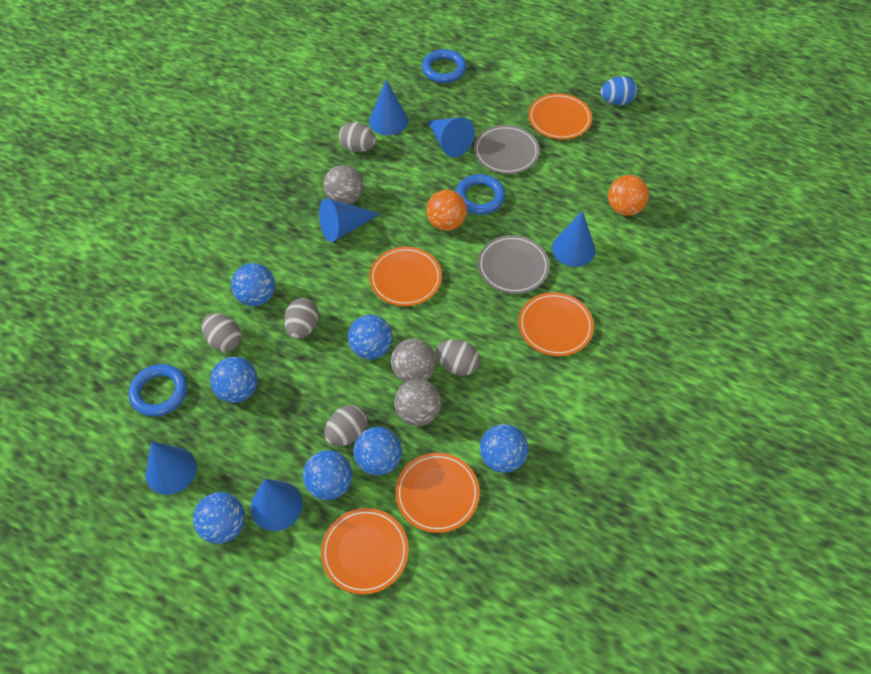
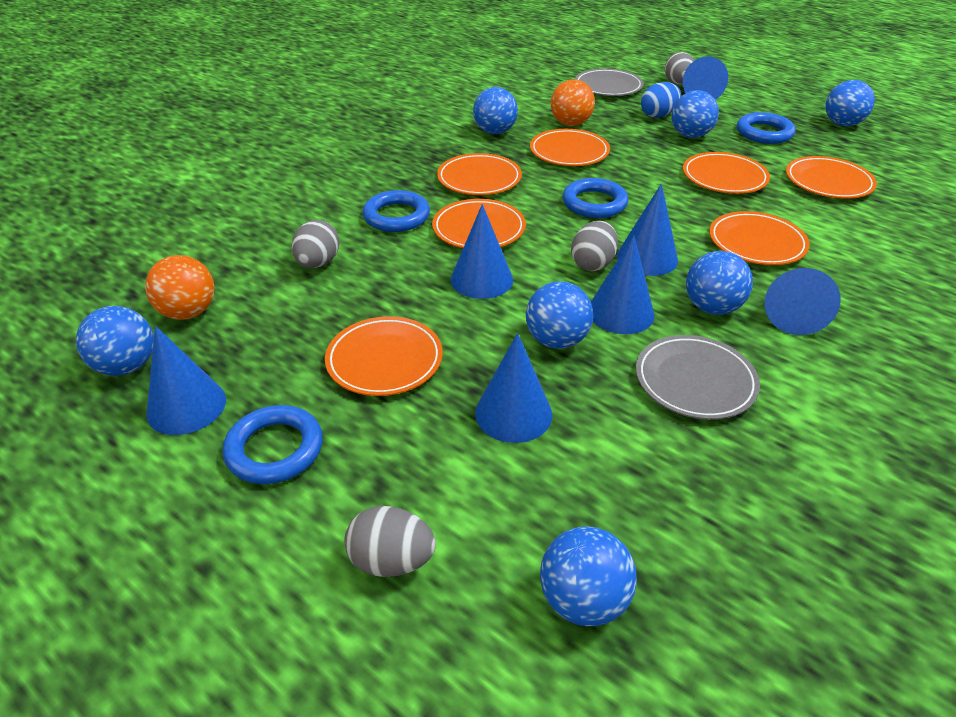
blue cone: 6 -> 7
blue ring: 3 -> 4
grey ball: 3 -> 0
grey egg: 5 -> 4
orange plate: 5 -> 7

